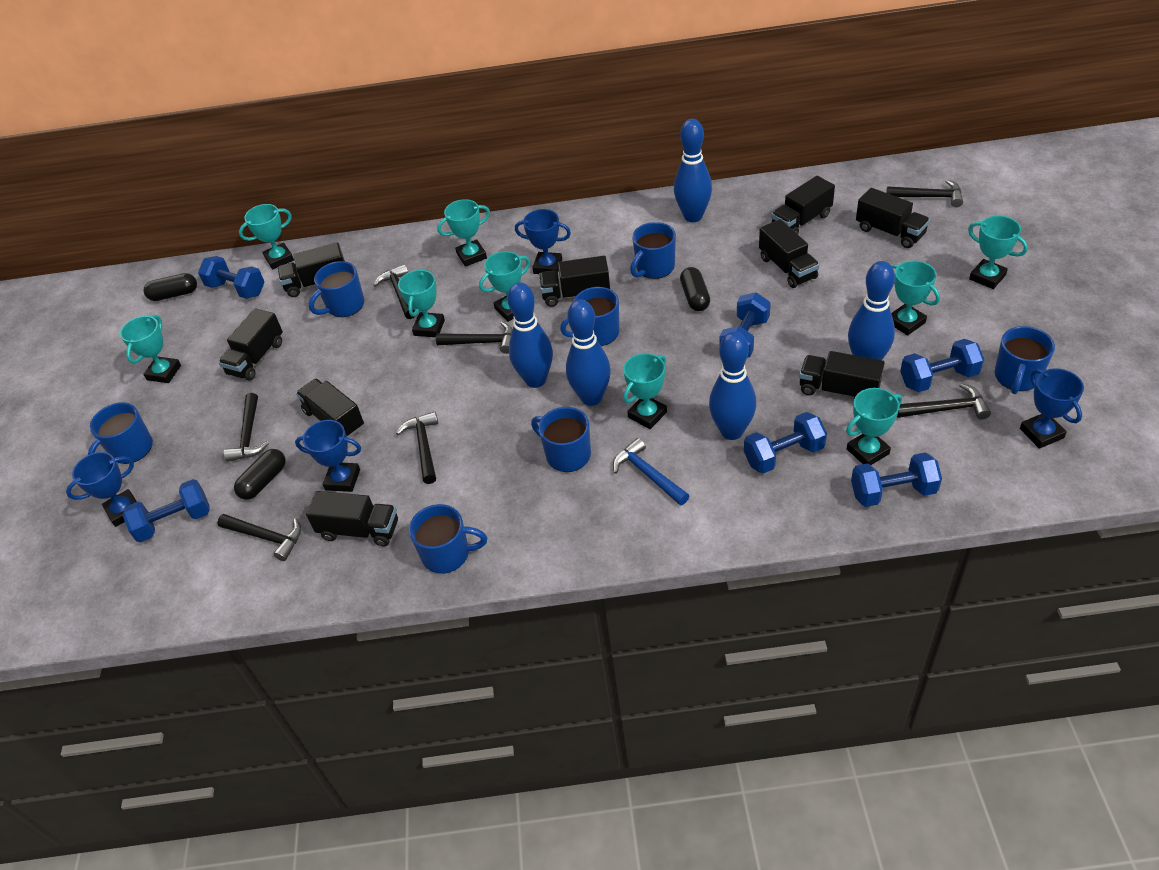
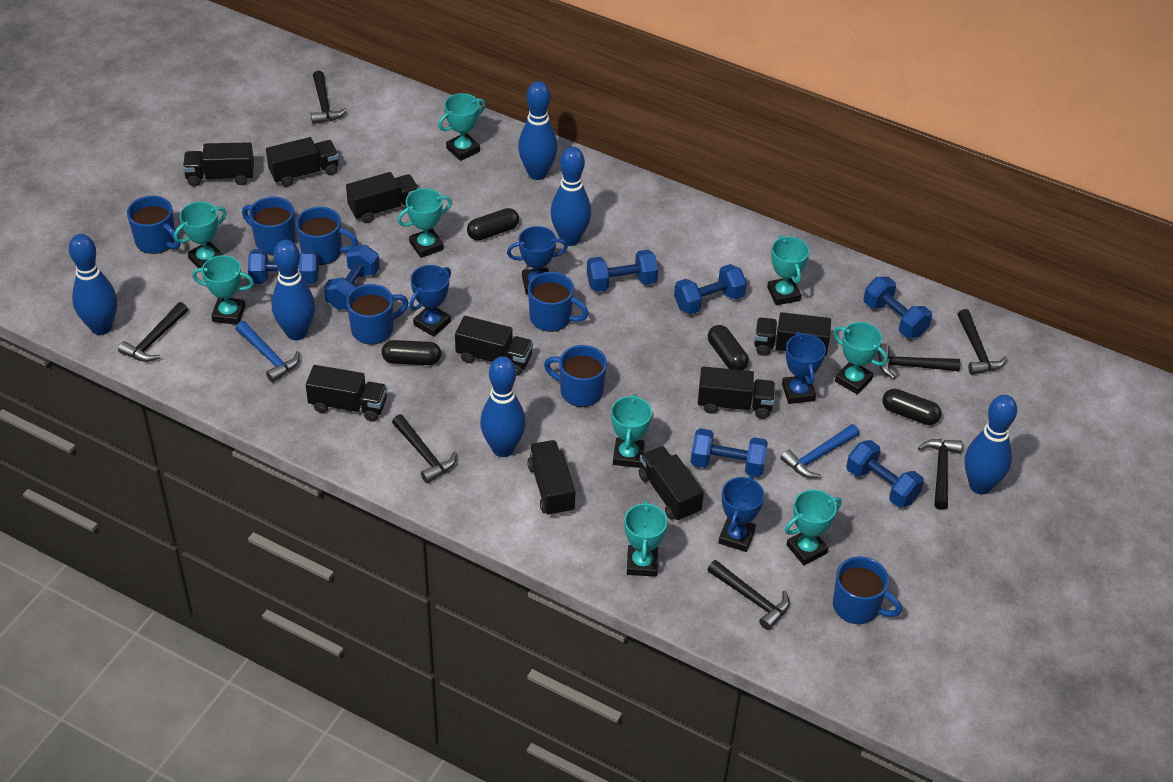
black capsule: 3 -> 4
blue bowling pin: 5 -> 6
blue dumbbell: 6 -> 7
blue hammer: 1 -> 2

